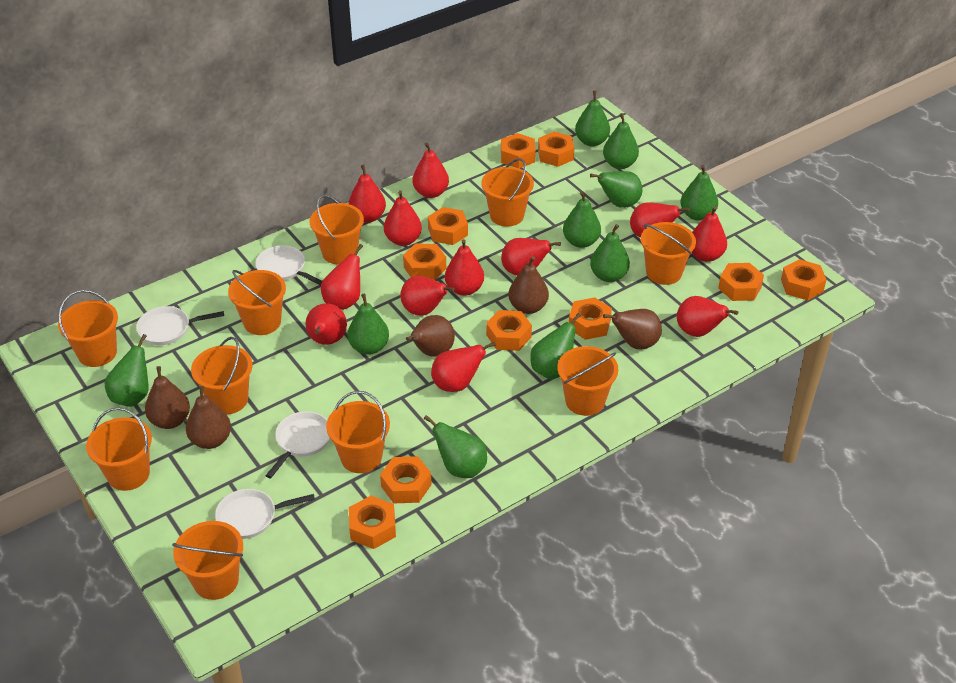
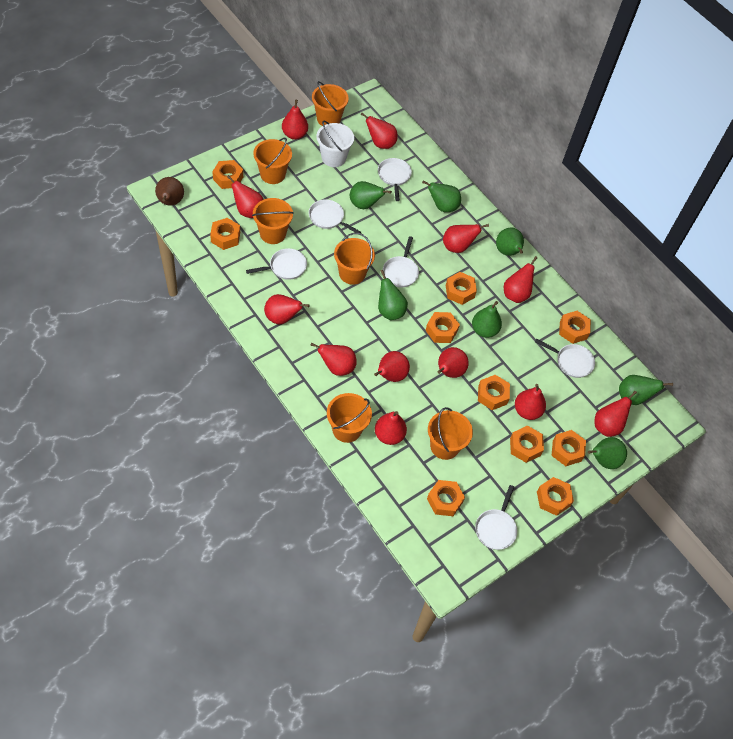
brown pear: 5 -> 1
green pear: 10 -> 7
orange bucket: 10 -> 6
white bucket: 0 -> 1
white pan: 4 -> 6

